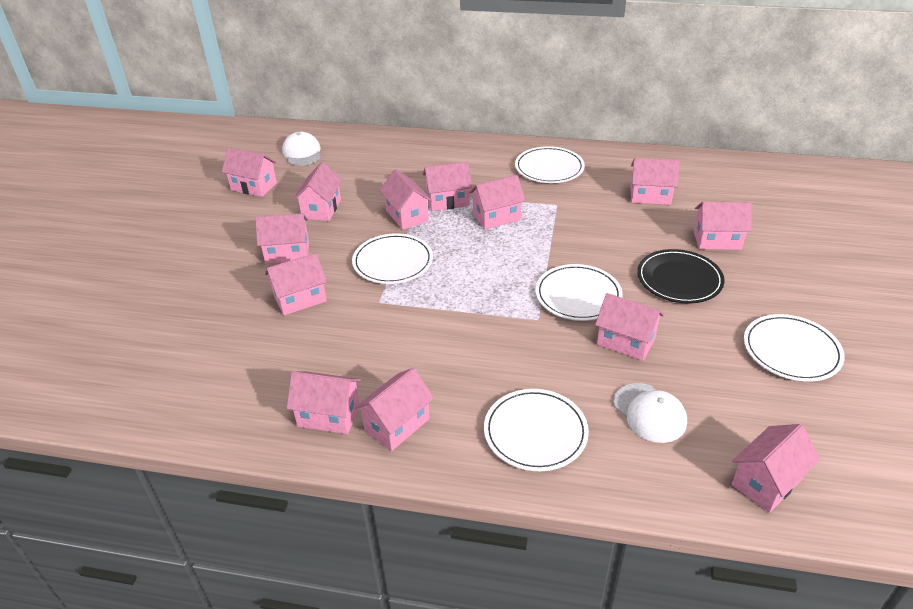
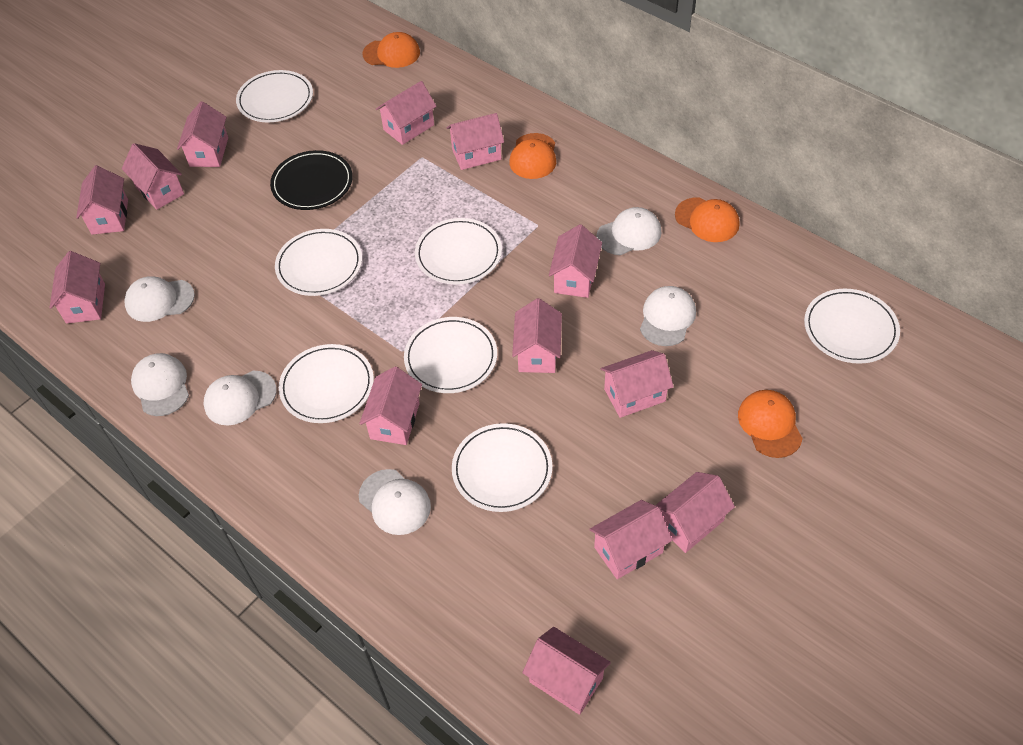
orange cap: 0 -> 4
white cap: 2 -> 6
white plate: 5 -> 7

